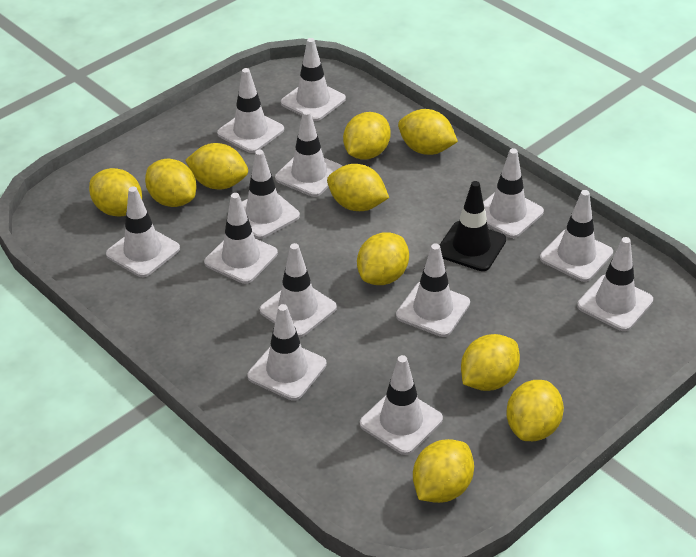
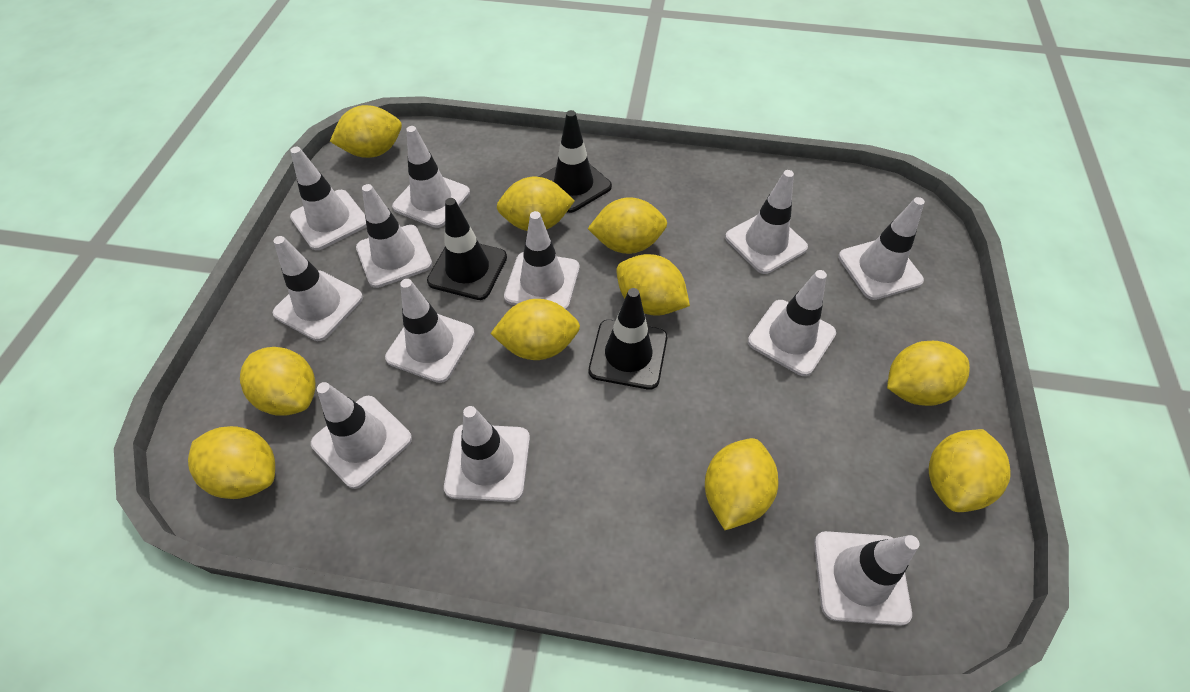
black traffic cone: 1 -> 3
white traffic cone: 13 -> 12

